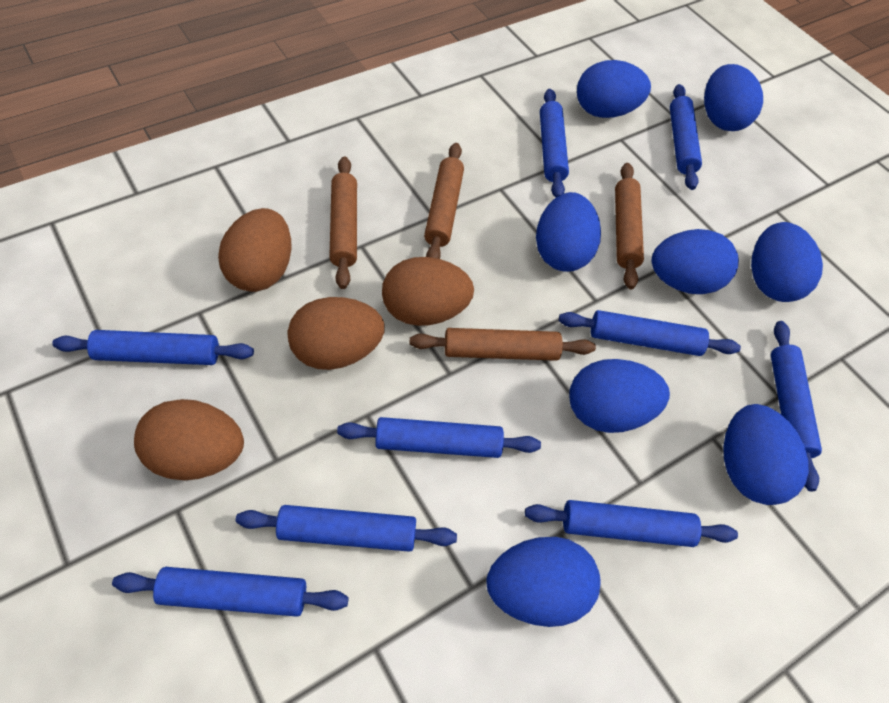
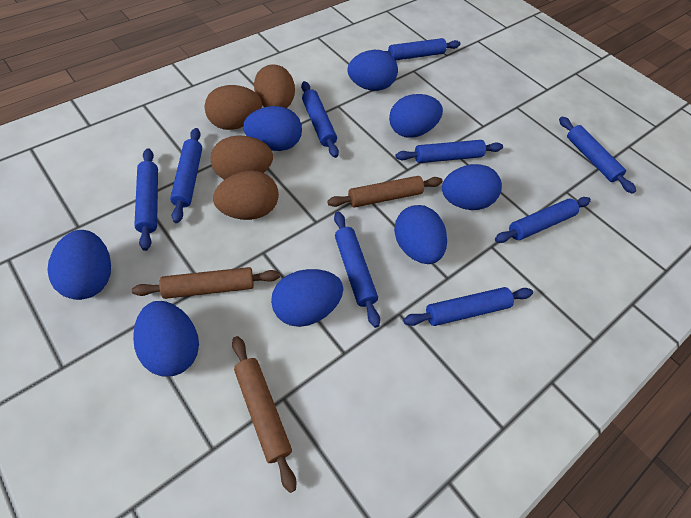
brown rolling pin: 4 -> 3

